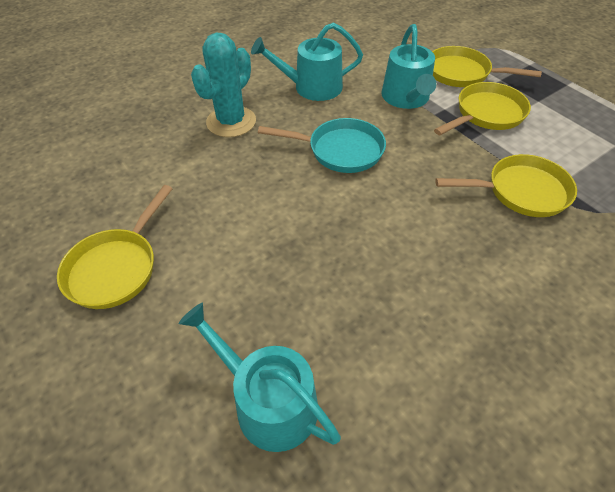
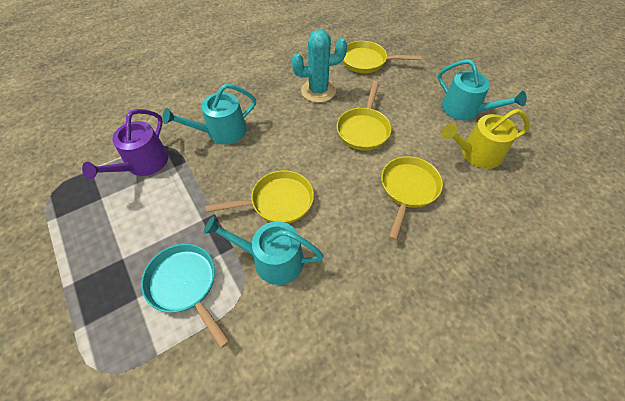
purple watering can: 0 -> 1
yellow watering can: 0 -> 1

